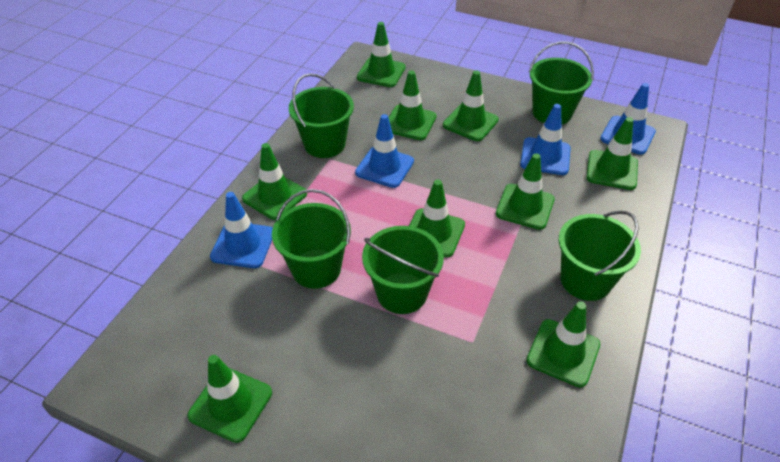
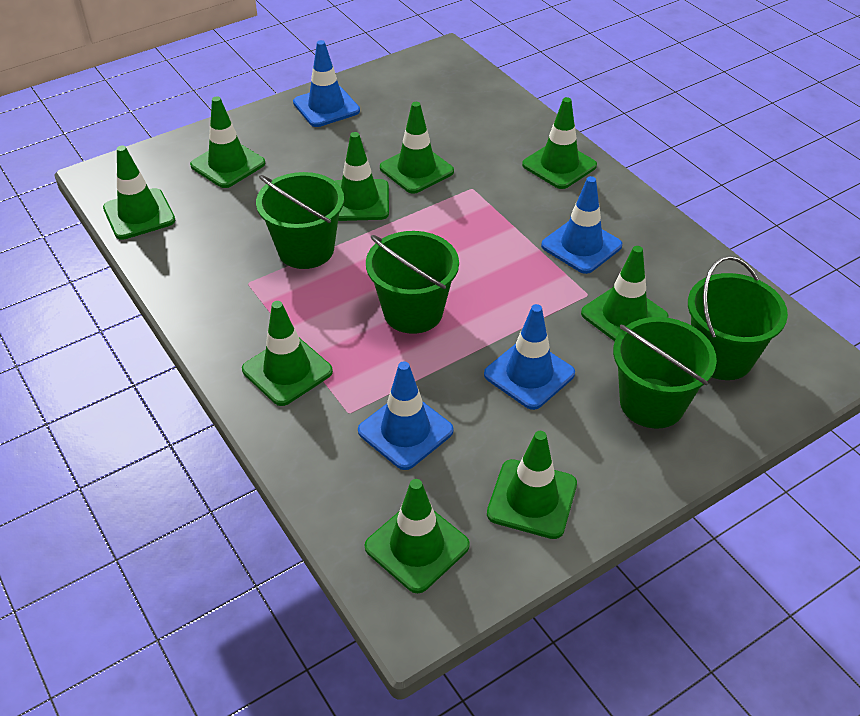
green bucket: 5 -> 4

